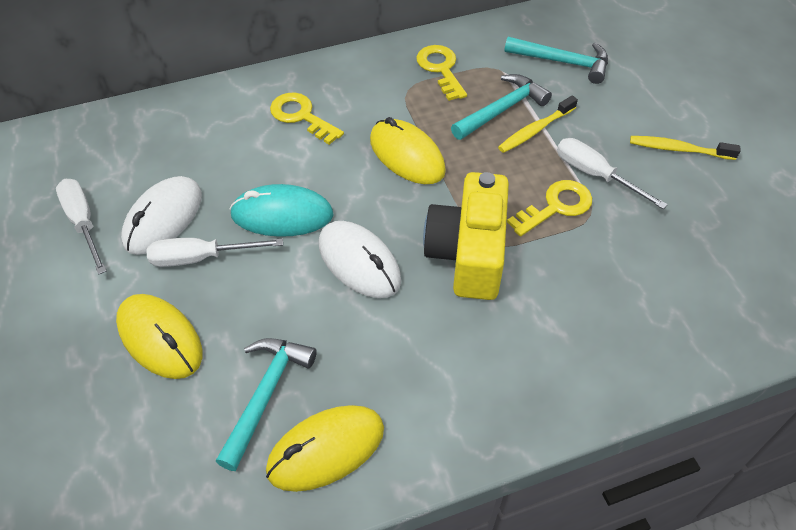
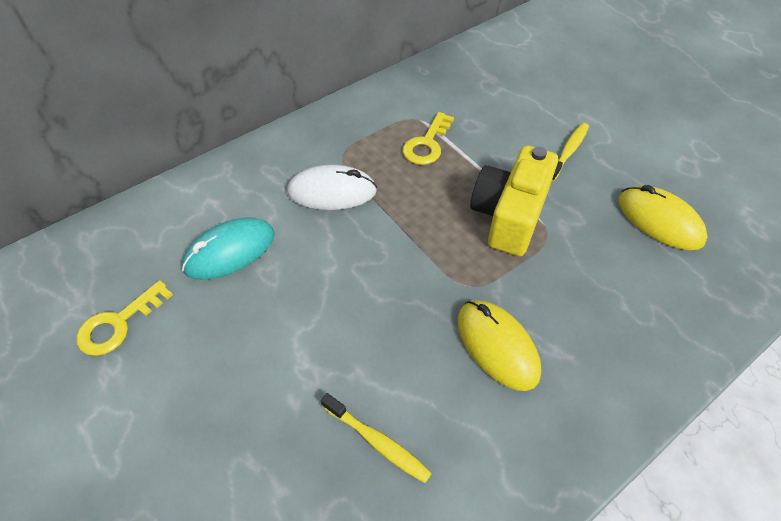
turquoise hammer: 3 -> 0
white mouse: 2 -> 1
white screwdriver: 3 -> 0
yellow key: 3 -> 2
yellow mouse: 3 -> 2

